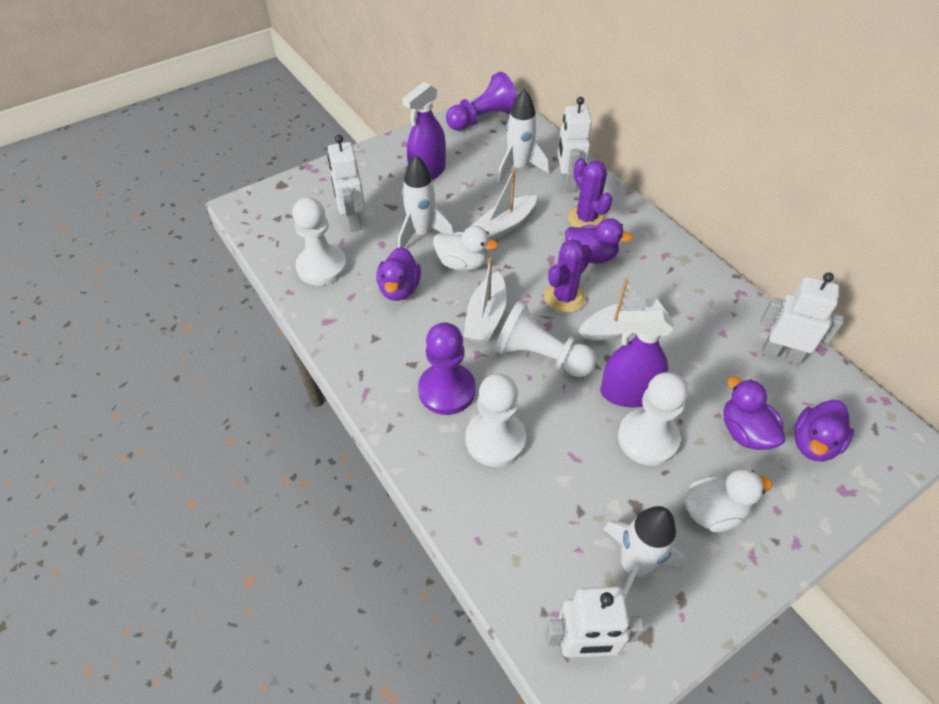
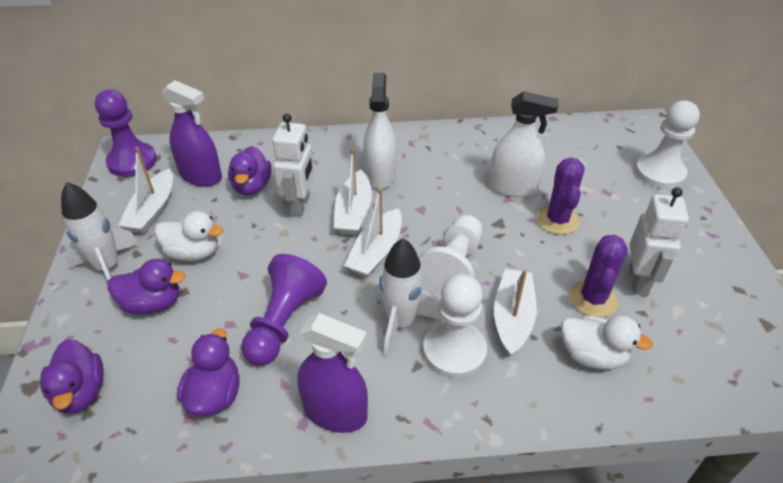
white boat: 3 -> 4
white pawn: 4 -> 3
white robot: 4 -> 2
white rocket: 3 -> 2
white spray bottle: 0 -> 2

